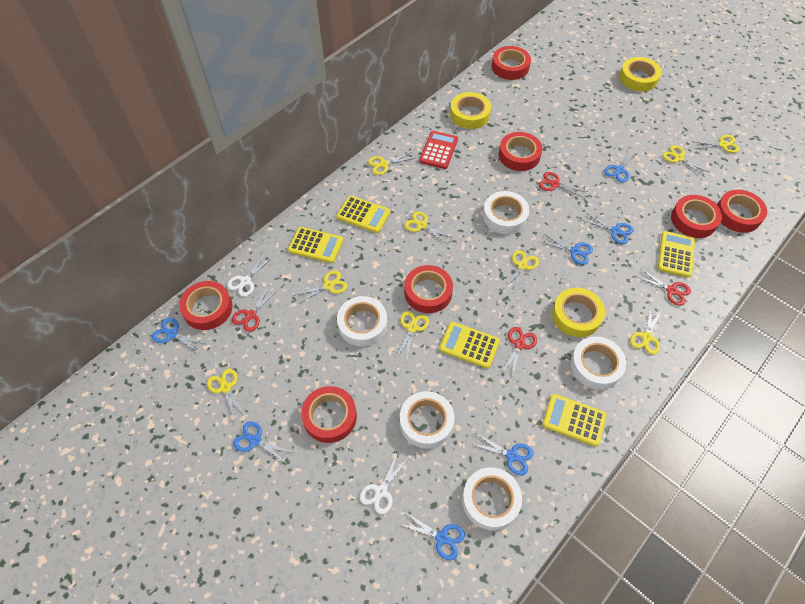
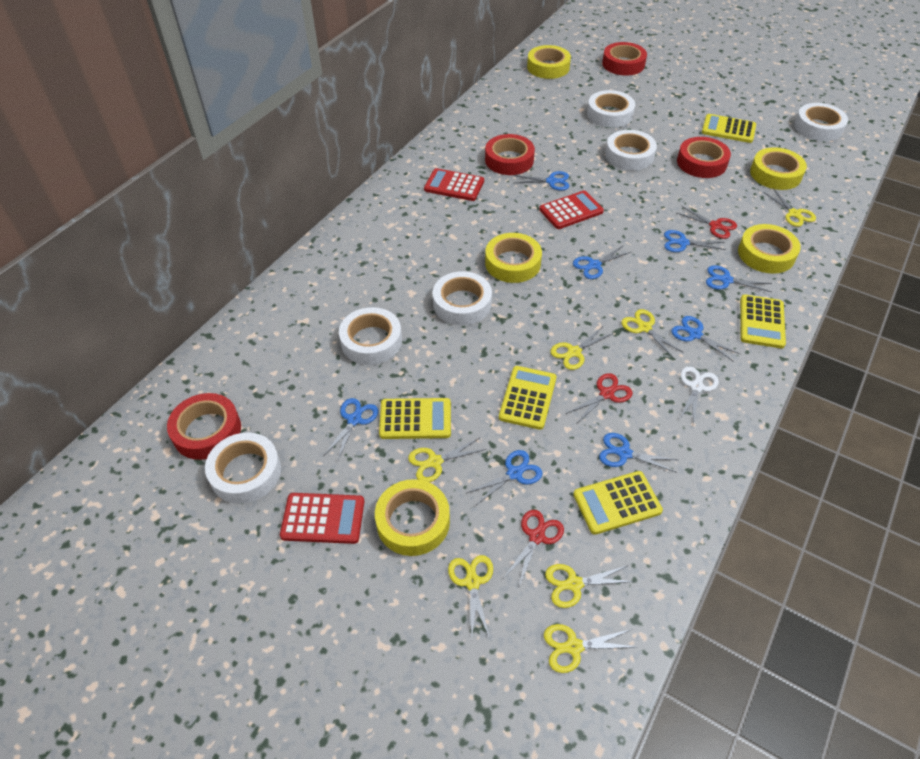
blue scissors: 7 -> 8
red calculator: 1 -> 3
red scissors: 4 -> 3
red tape: 7 -> 4
white scissors: 2 -> 1
white tape: 5 -> 6
yellow scissors: 9 -> 7
yellow tape: 3 -> 5

